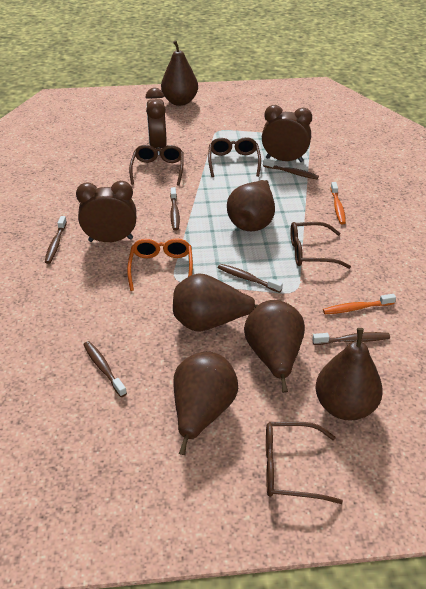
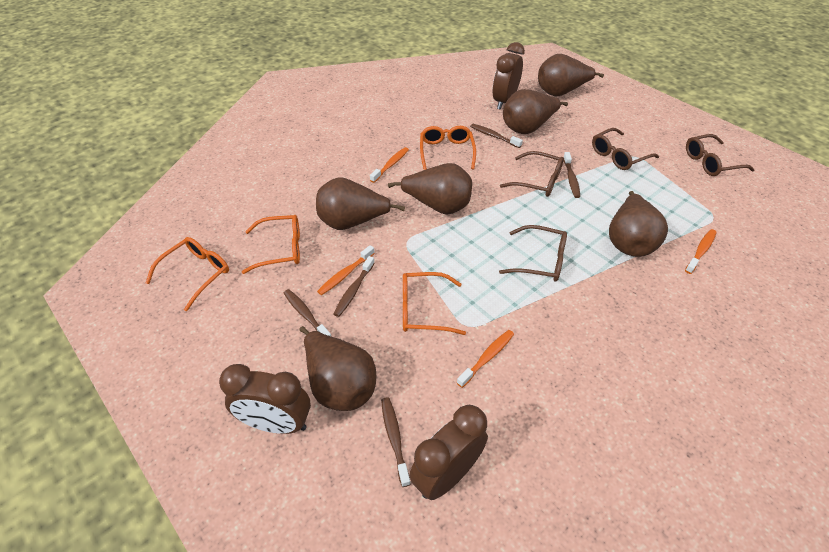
brown toothbrush: 6 -> 5
orange glasses: 1 -> 4
orange toothbrush: 2 -> 4

